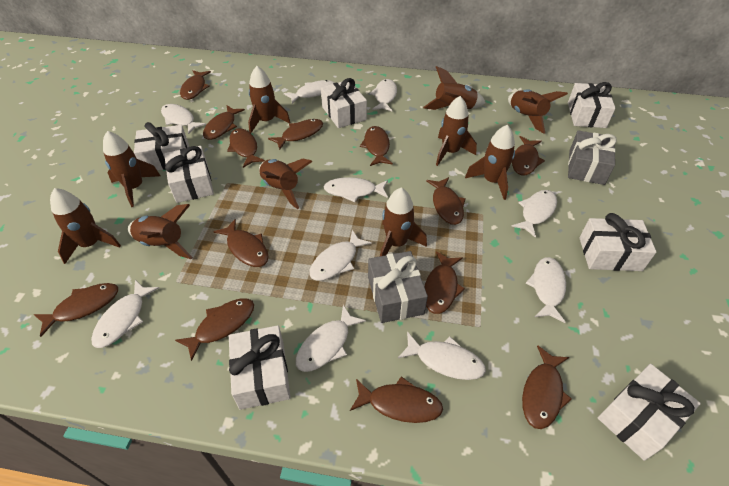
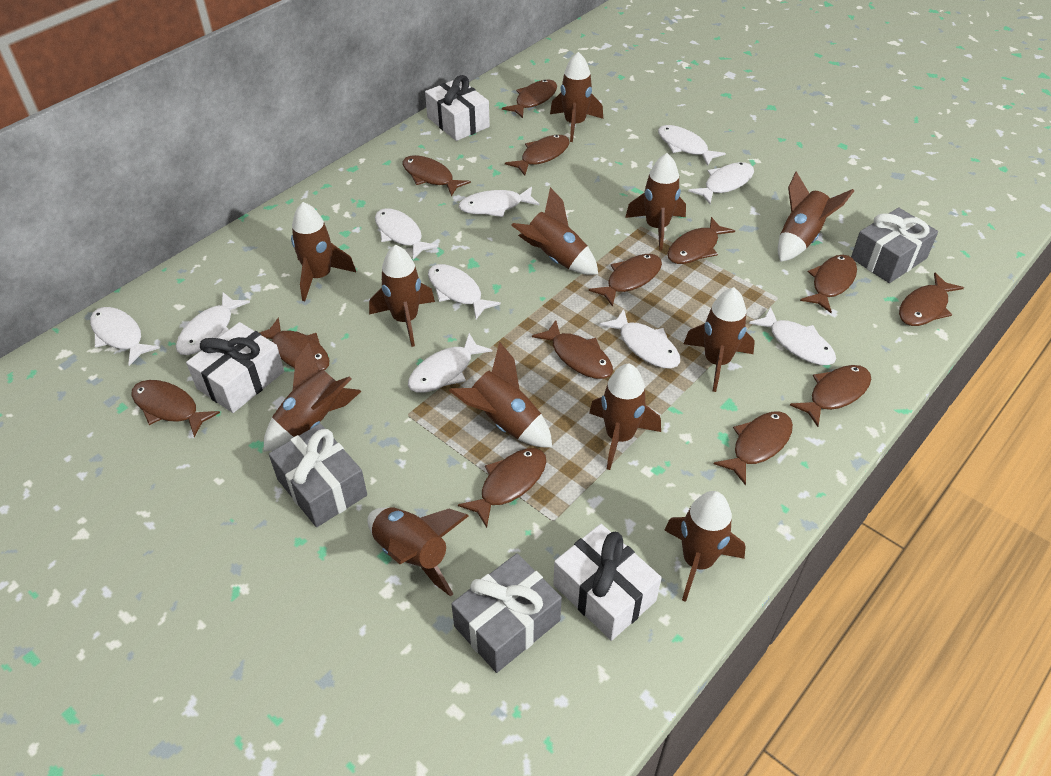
brown rocket: 10 -> 12
grey gift: 2 -> 3
white gift: 7 -> 3

